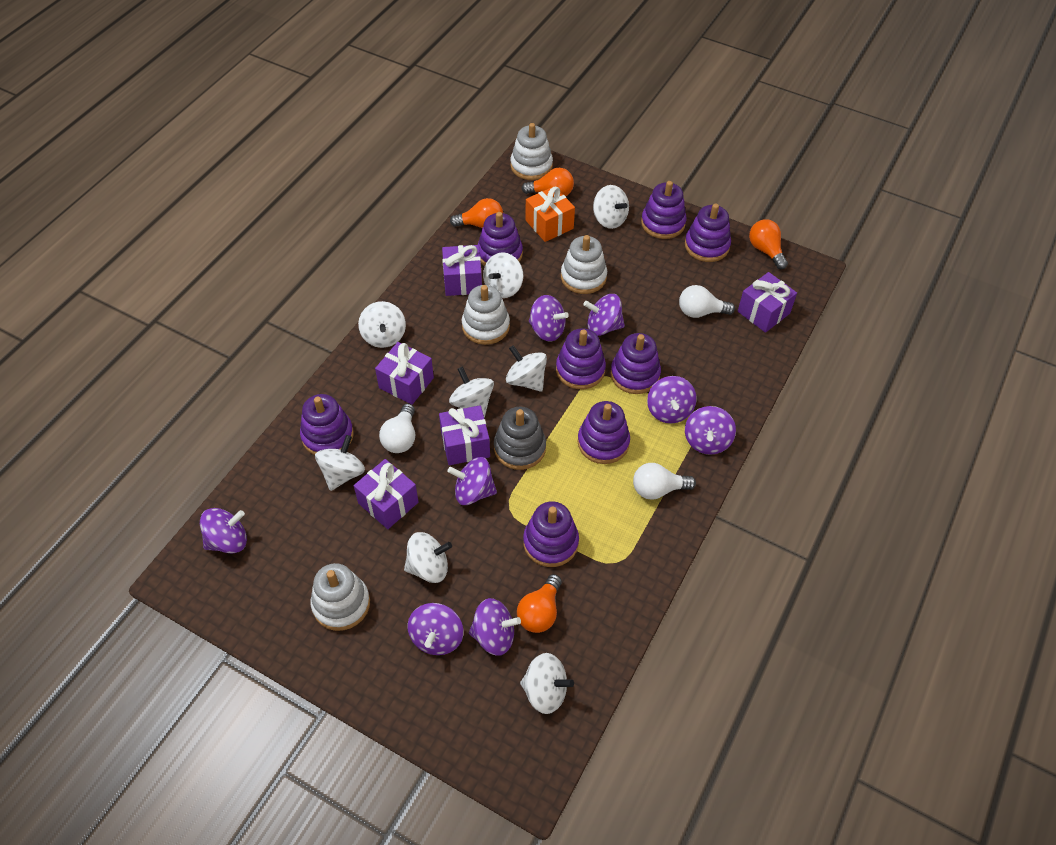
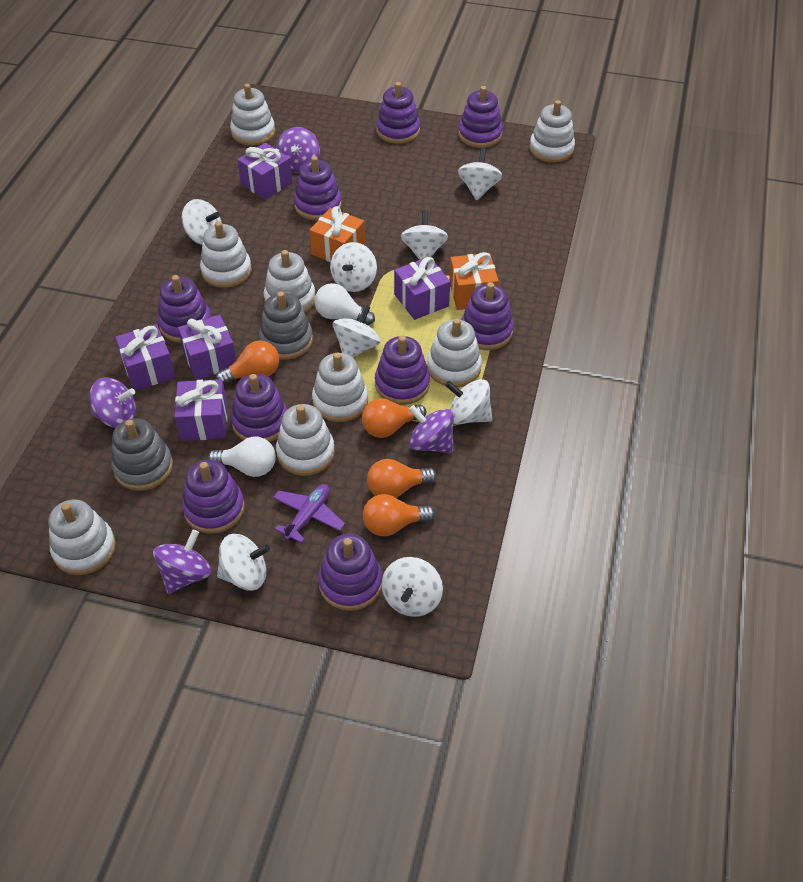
grey stacking toy: 1 -> 2
orange gift: 1 -> 2
purple plane: 0 -> 1
purple spinning top: 8 -> 4
purple stacking toy: 8 -> 9
white light bulb: 3 -> 2
white stacking toy: 4 -> 8

